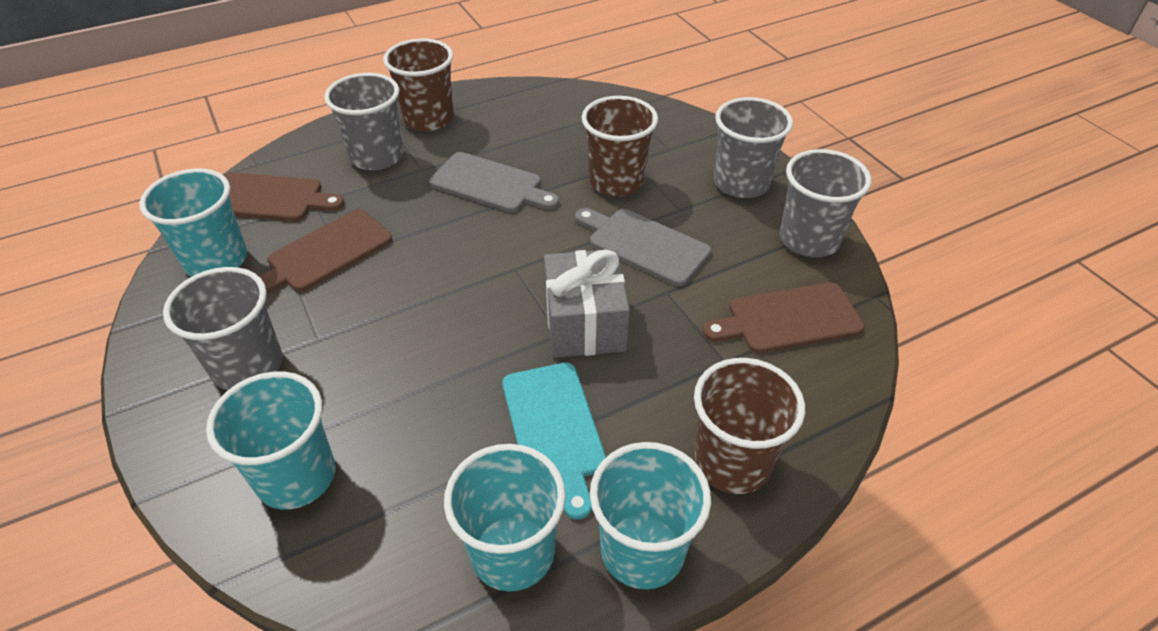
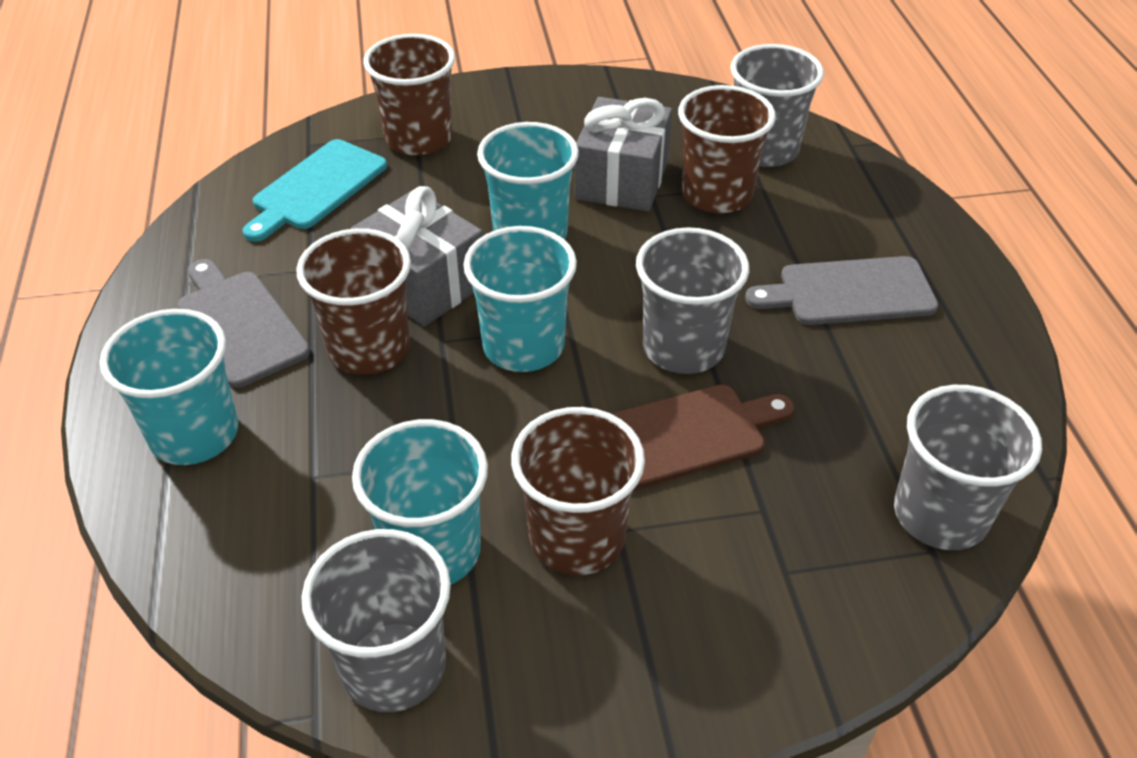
brown cup: 3 -> 4
brown cutting board: 3 -> 1
grey gift: 1 -> 2

